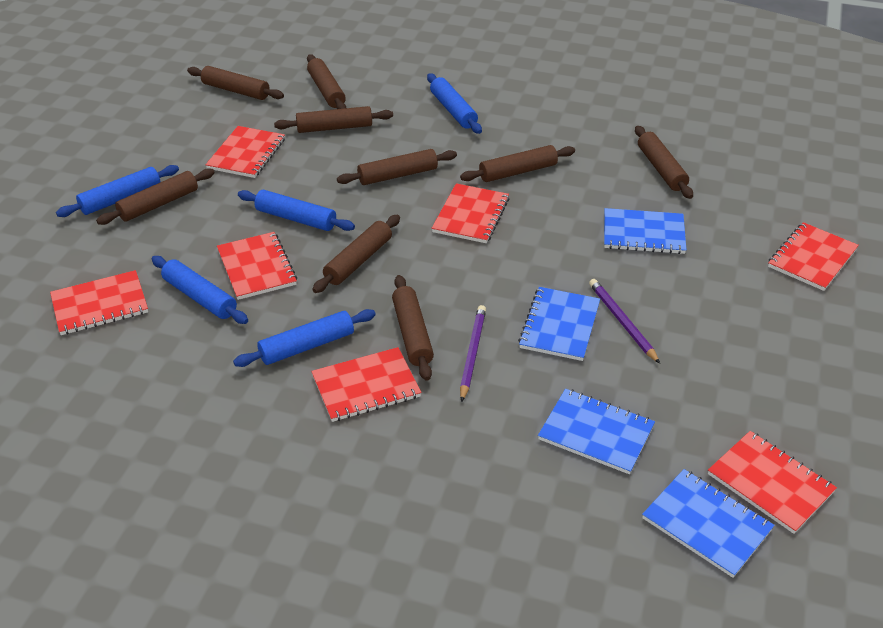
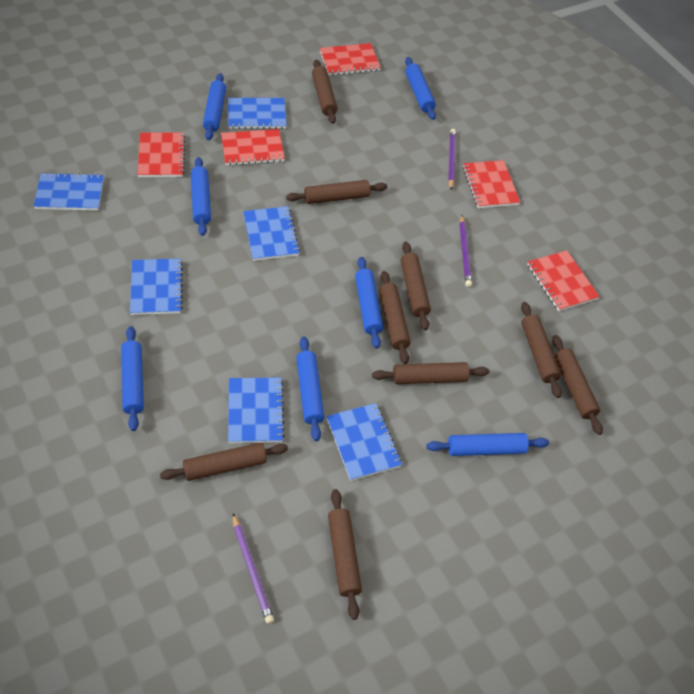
blue notebook: 4 -> 6
blue rolling pin: 5 -> 7
purple pencil: 2 -> 3
red notebook: 7 -> 5

